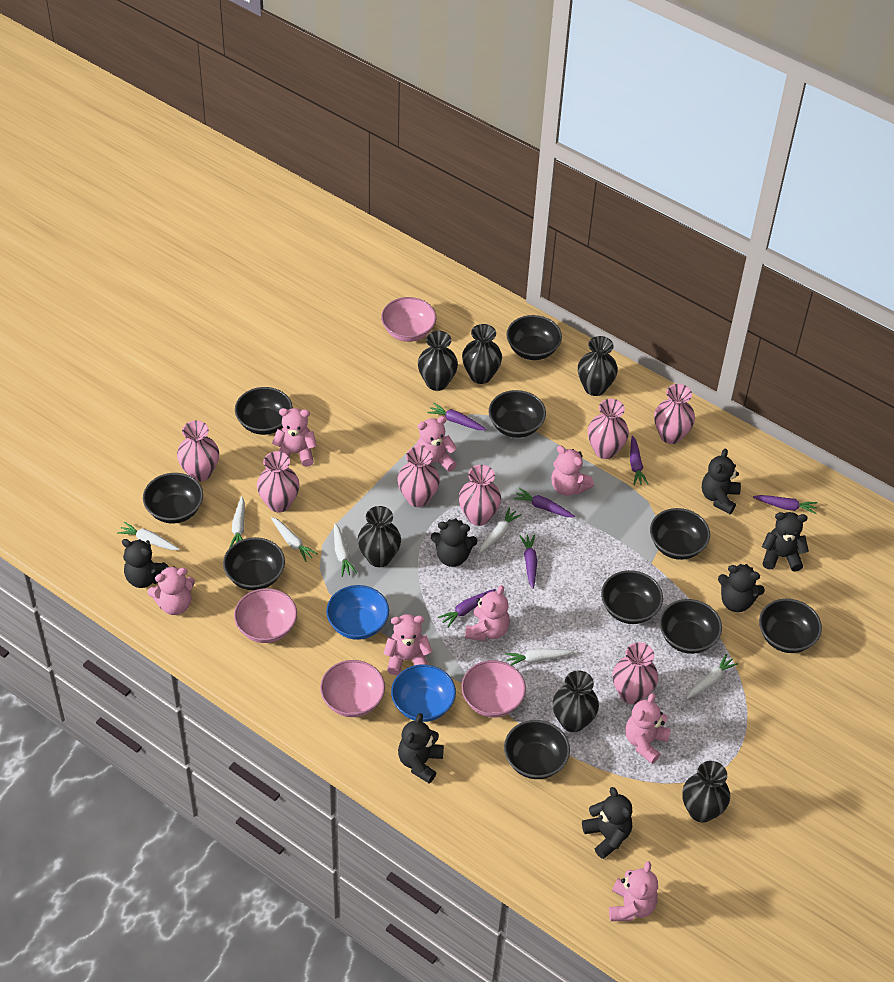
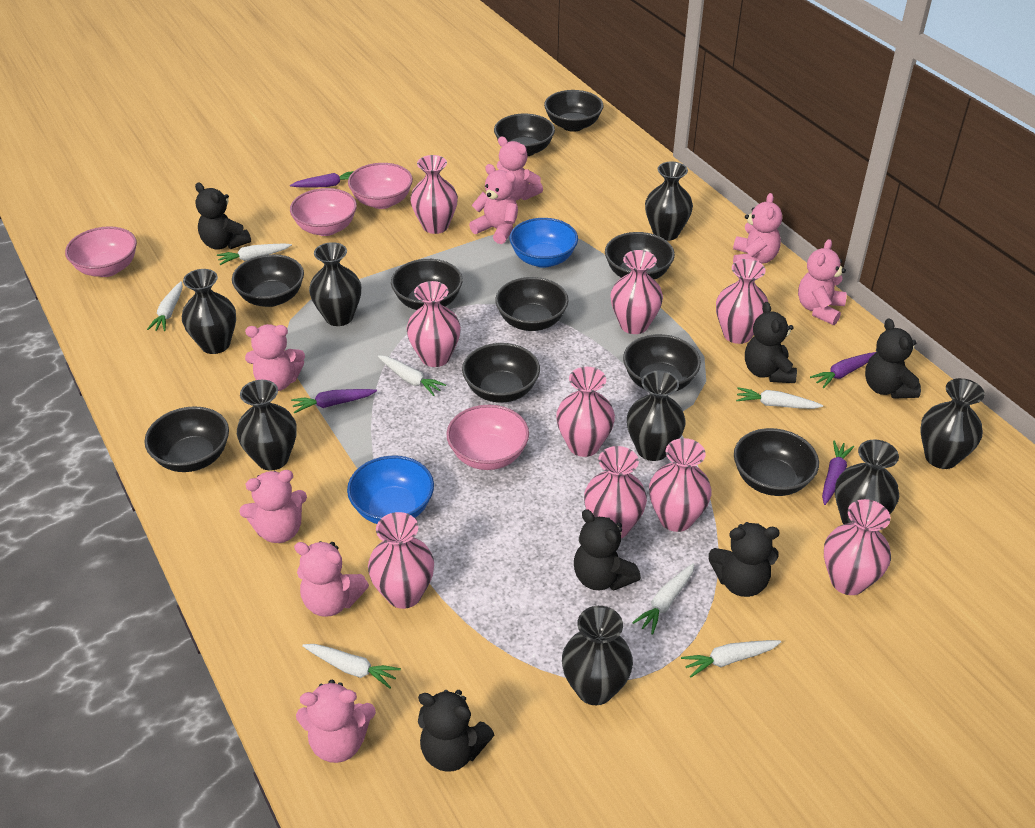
black teddy bear: 7 -> 6
black vase: 6 -> 8
pink vase: 7 -> 9
purple carrot: 6 -> 4

